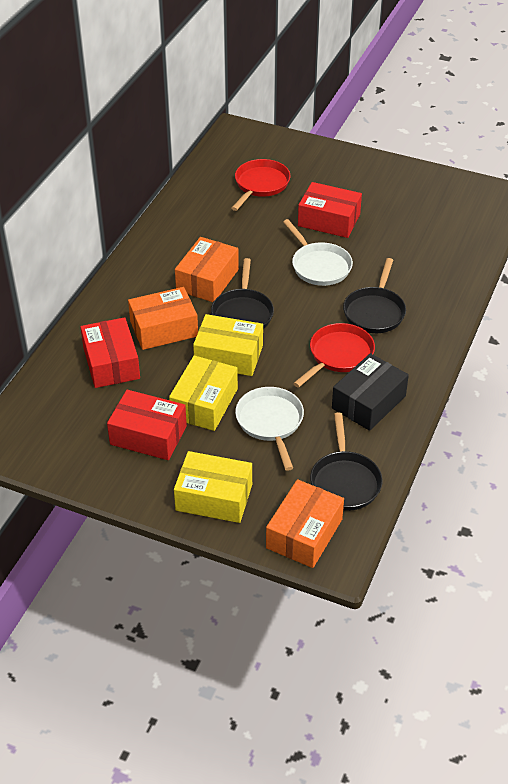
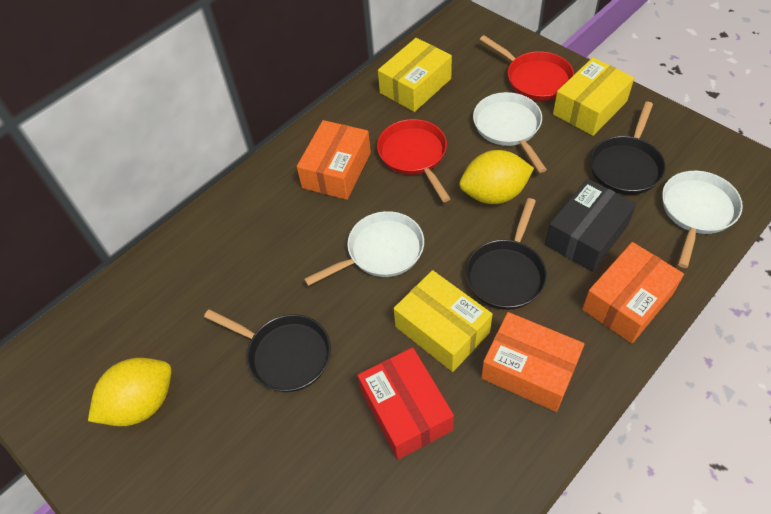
red box: 3 -> 1
white pan: 2 -> 3
yellow lemon: 0 -> 2

